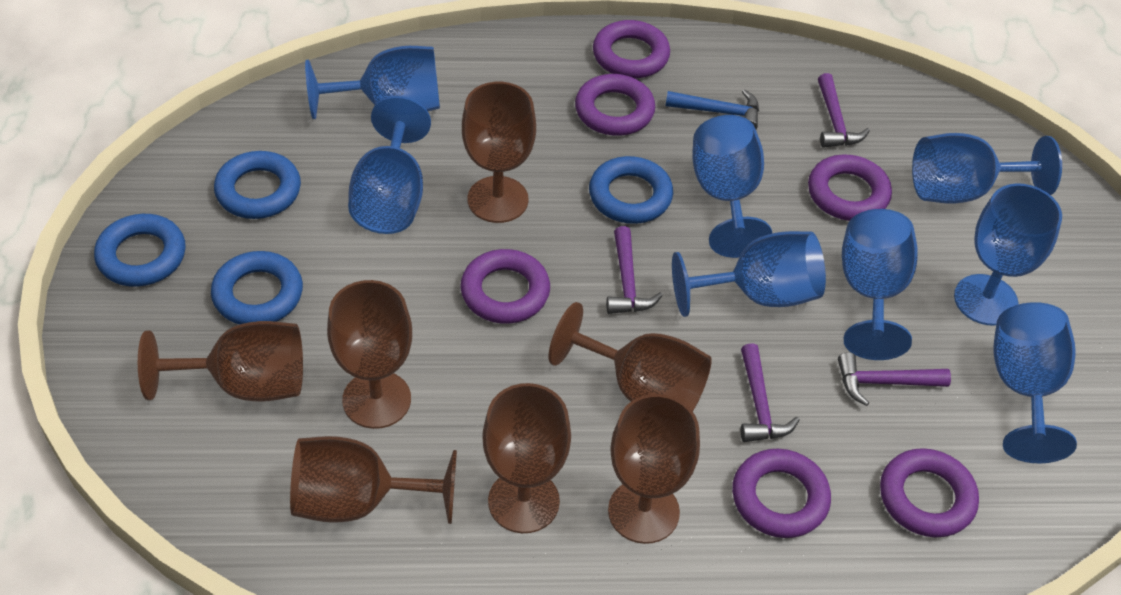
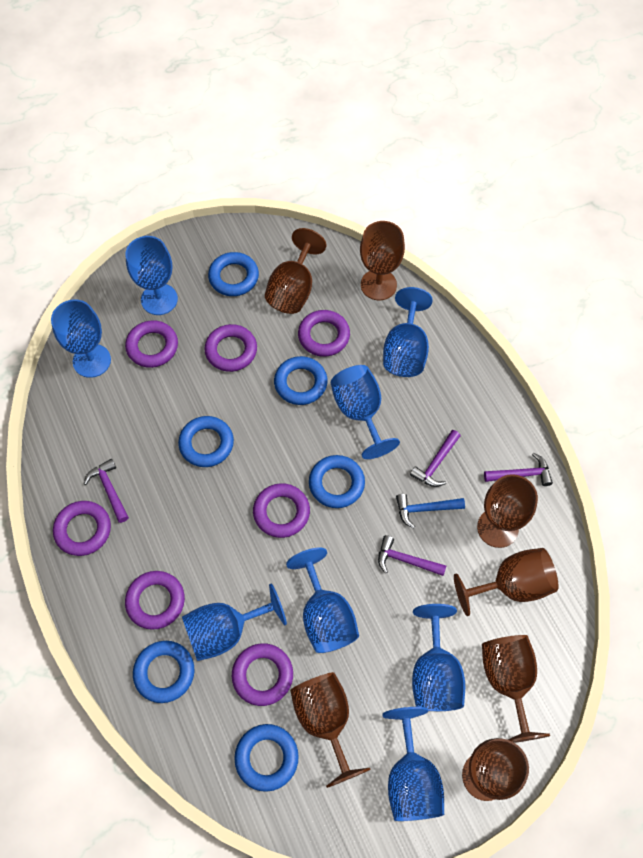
blue ring: 4 -> 6
purple ring: 6 -> 7

